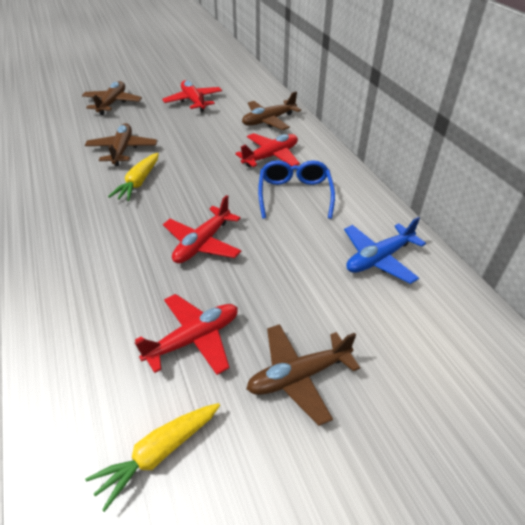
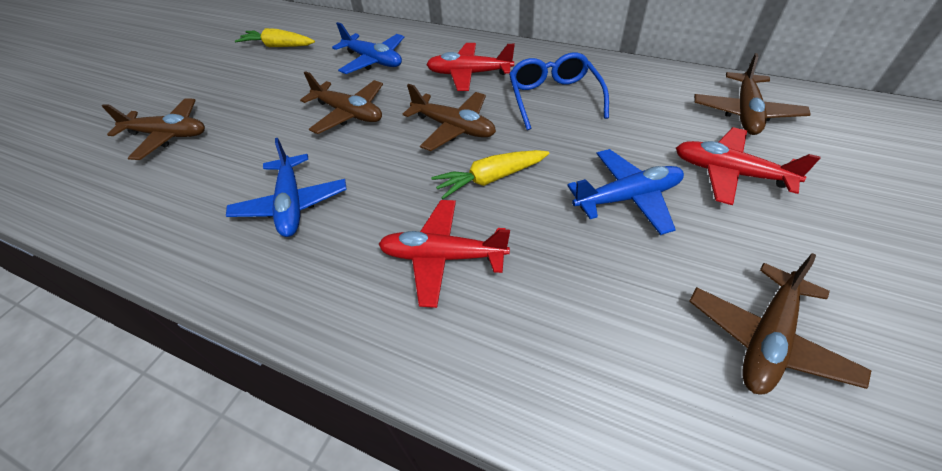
blue plane: 1 -> 3
brown plane: 4 -> 5
red plane: 4 -> 3

